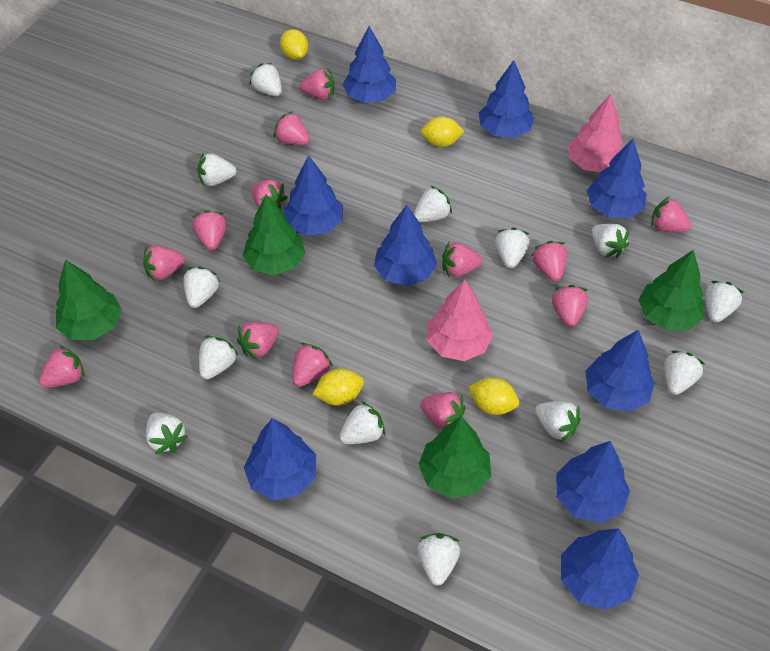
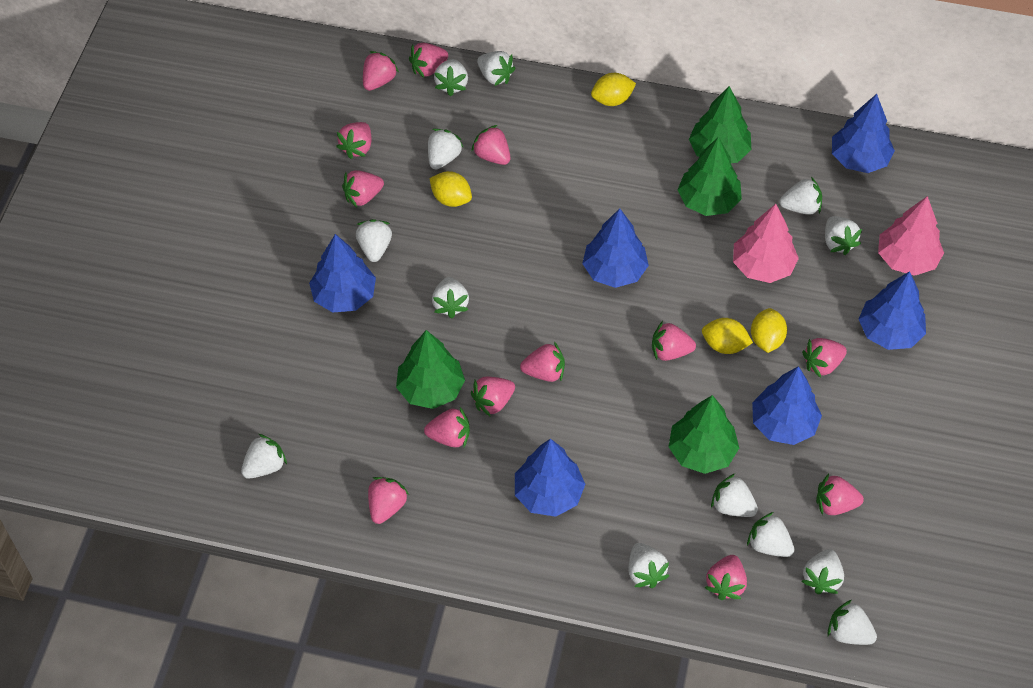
blue tree: 9 -> 6

